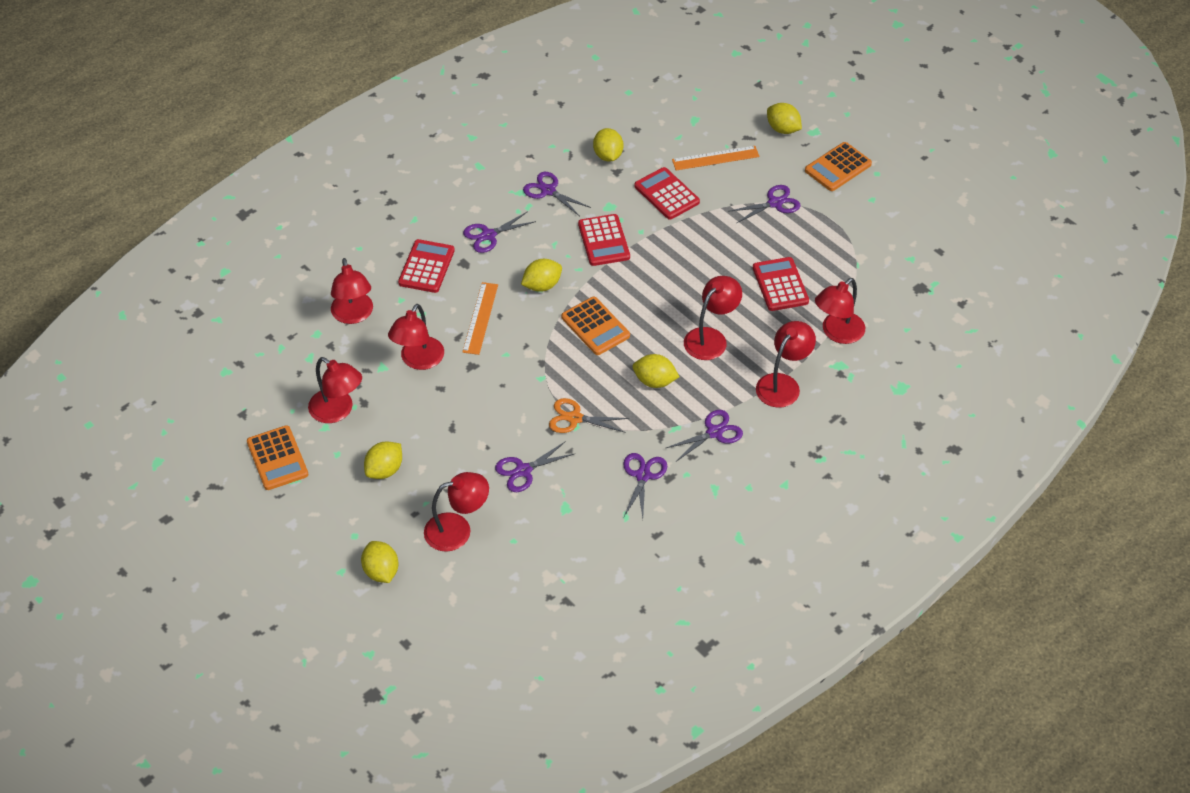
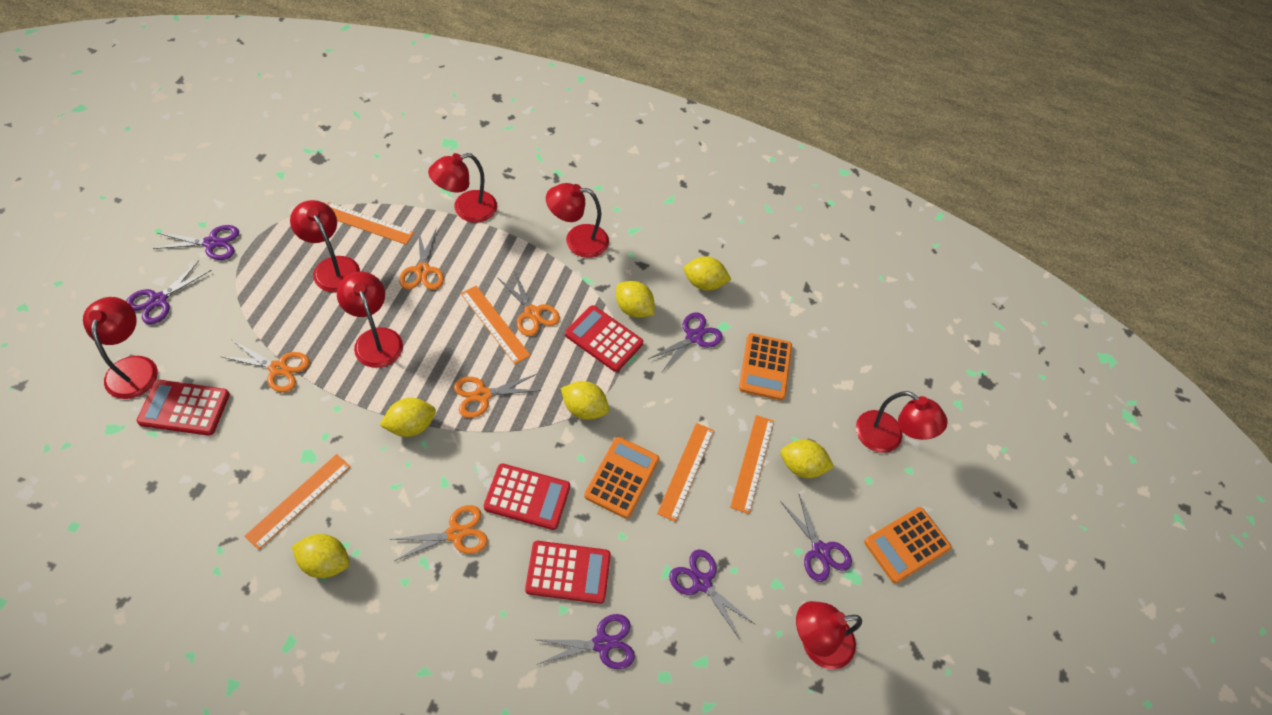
orange ruler: 2 -> 5
orange scissors: 1 -> 5

